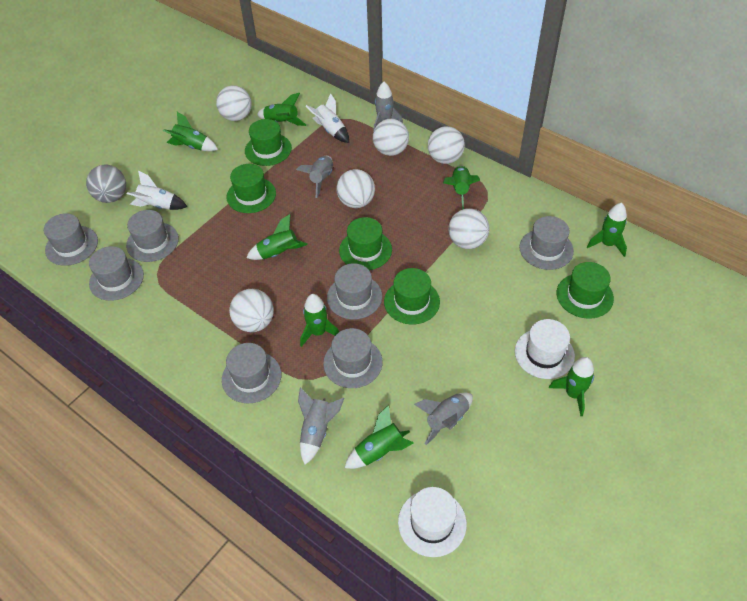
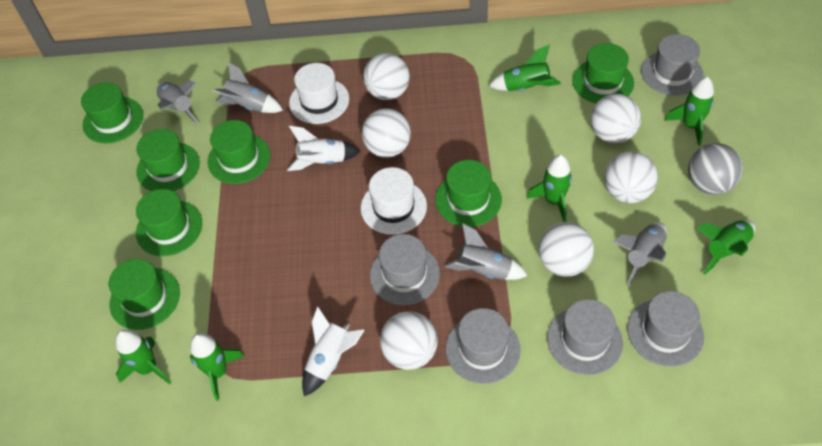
green hat: 5 -> 7
green rocket: 8 -> 6
grey hat: 7 -> 5

